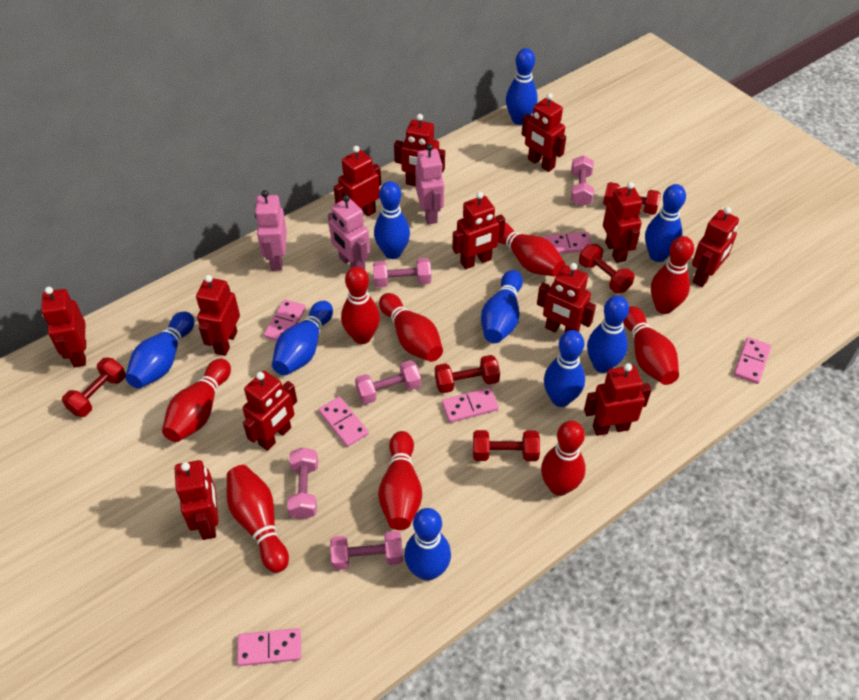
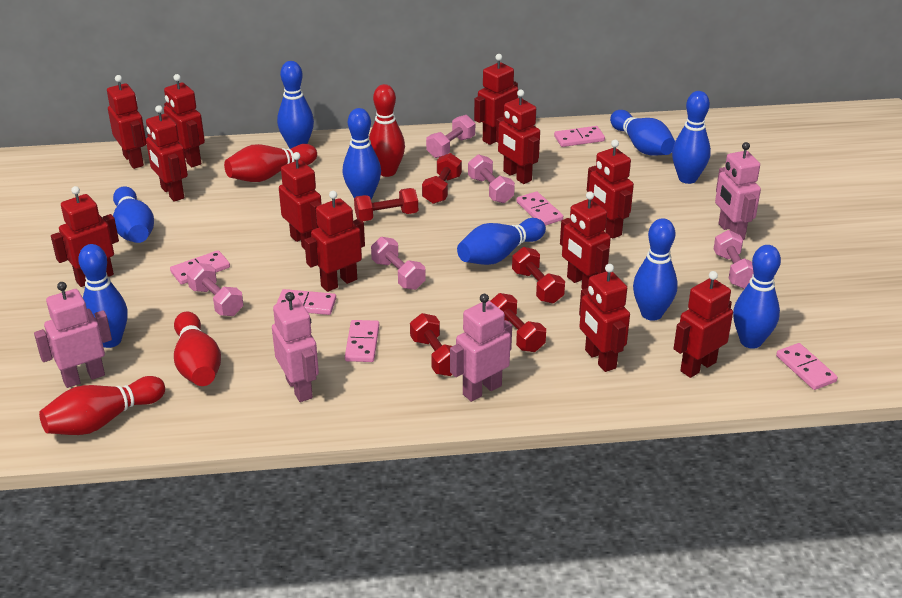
pink robot: 3 -> 4
red bowling pin: 9 -> 4

